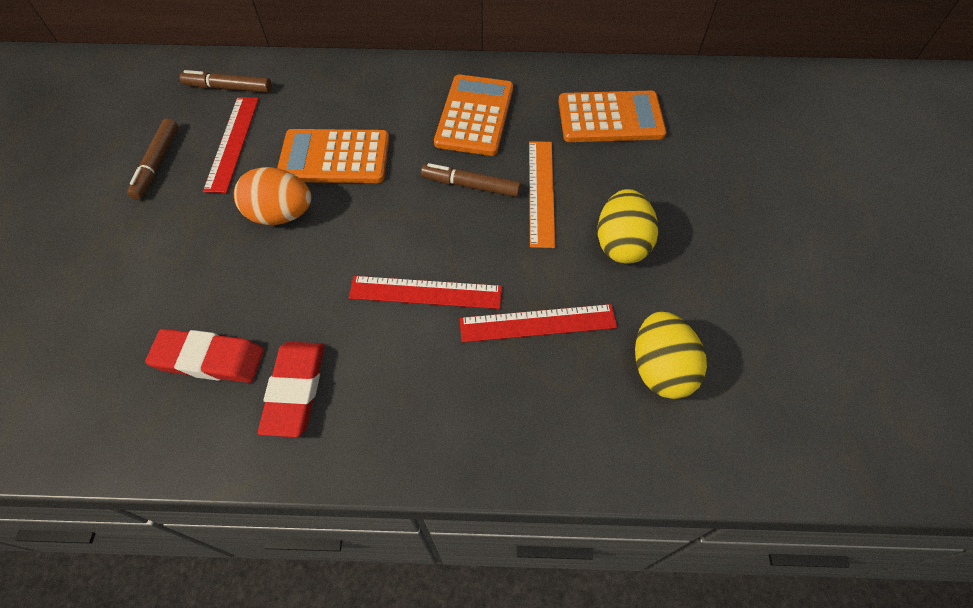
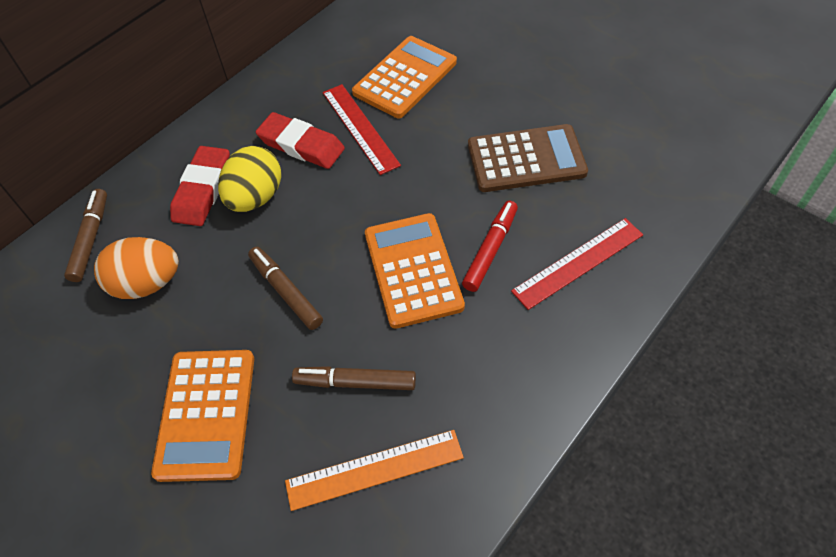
brown calculator: 0 -> 1
red marker: 0 -> 1
red ruler: 3 -> 2
yellow egg: 2 -> 1

